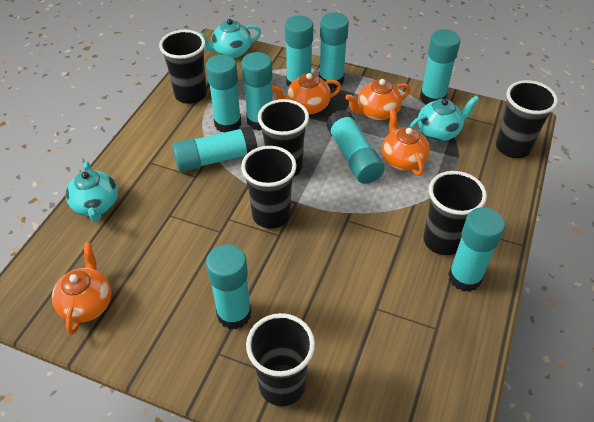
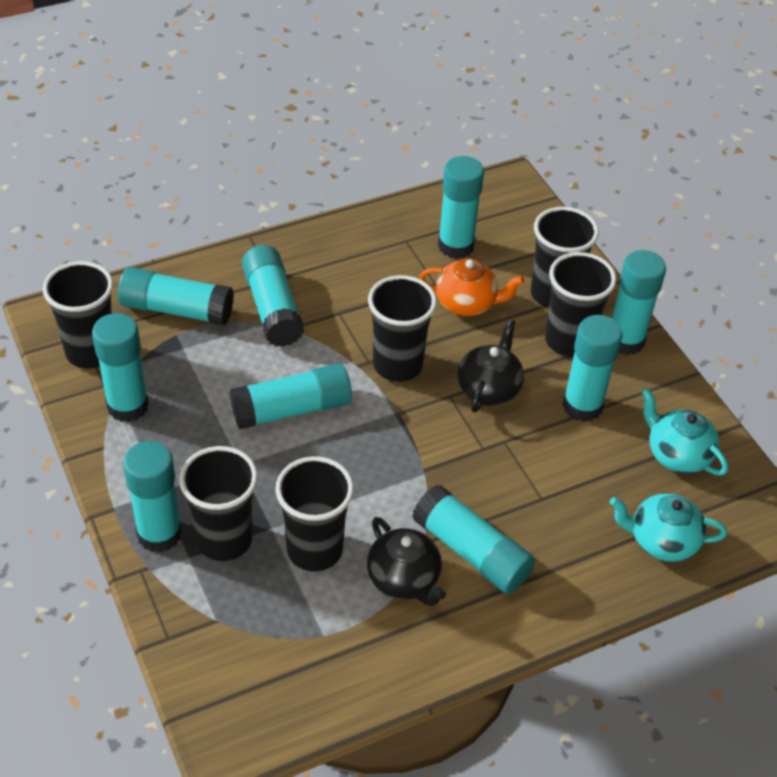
black teapot: 0 -> 2
orange teapot: 4 -> 1
turquoise teapot: 3 -> 2

